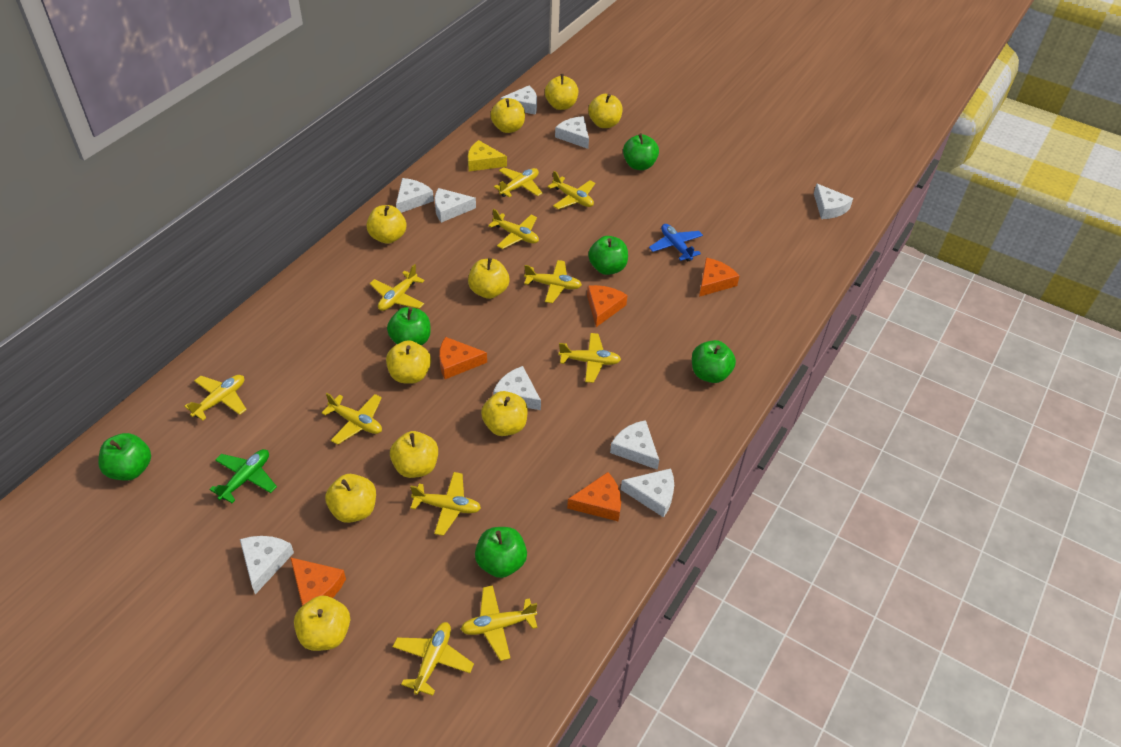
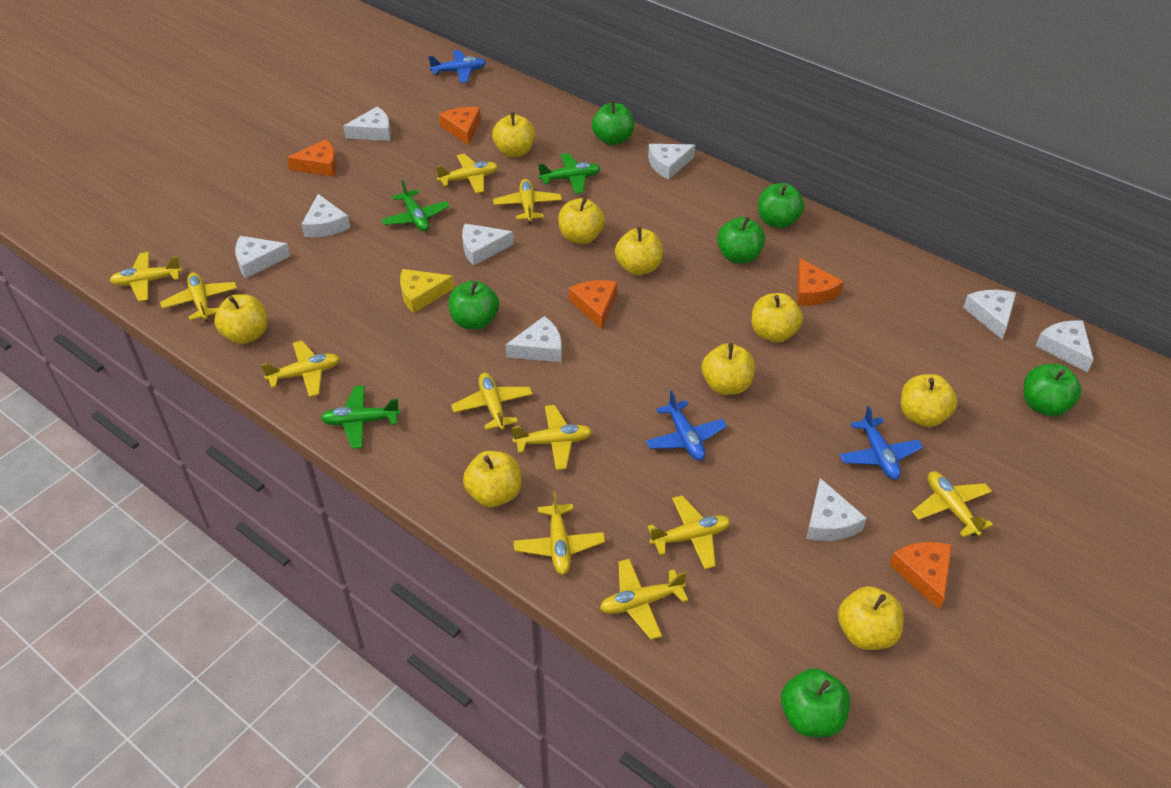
blue plane: 1 -> 3
green plane: 1 -> 3
yellow apple: 10 -> 9

